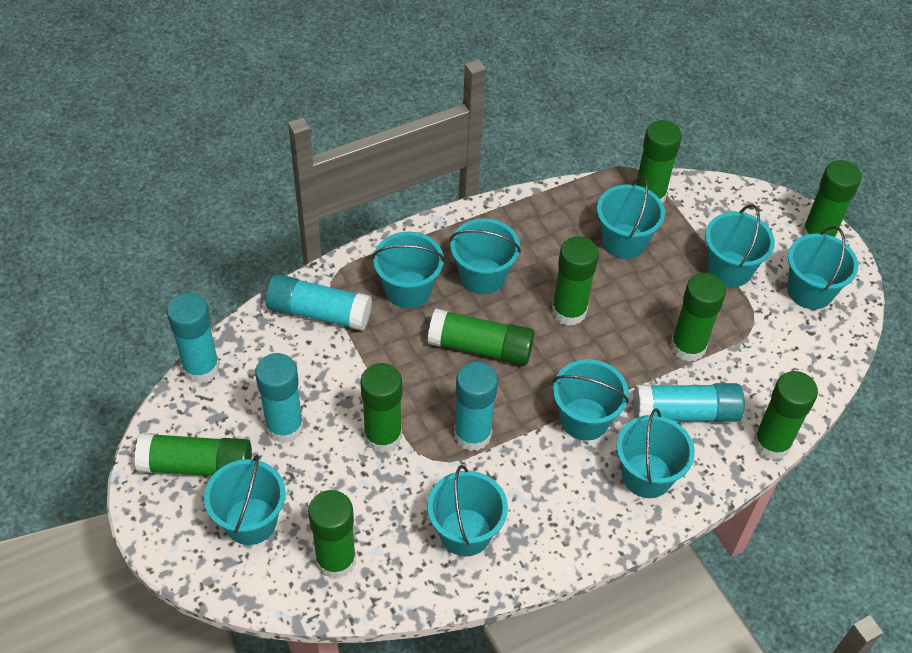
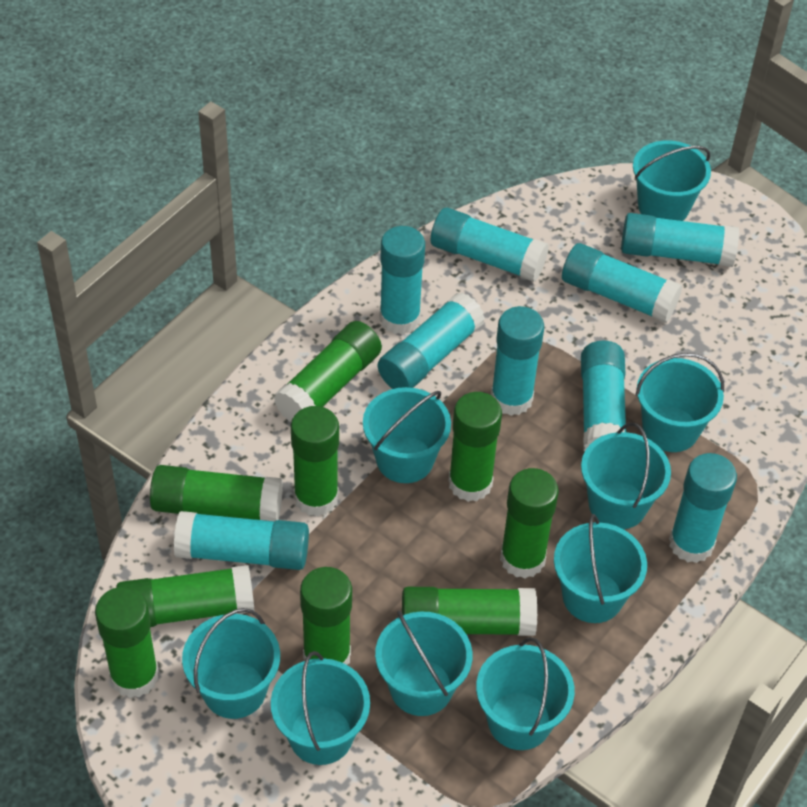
turquoise glue stick: 5 -> 9

